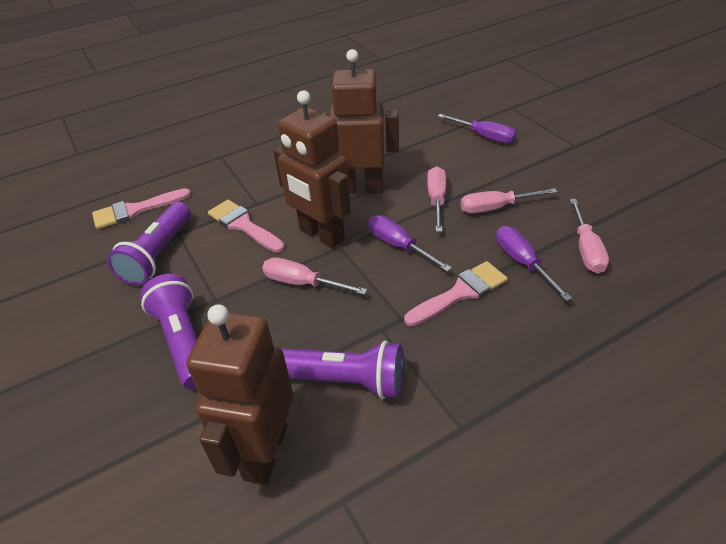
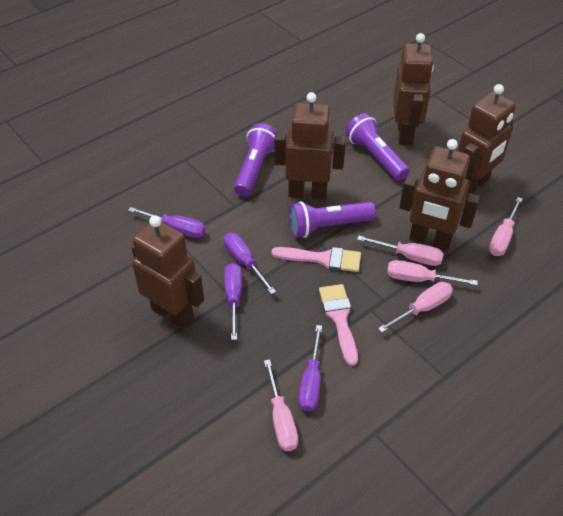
brown robot: 3 -> 5
pink brush: 3 -> 2
pink screwdriver: 4 -> 5
purple screwdriver: 3 -> 4

